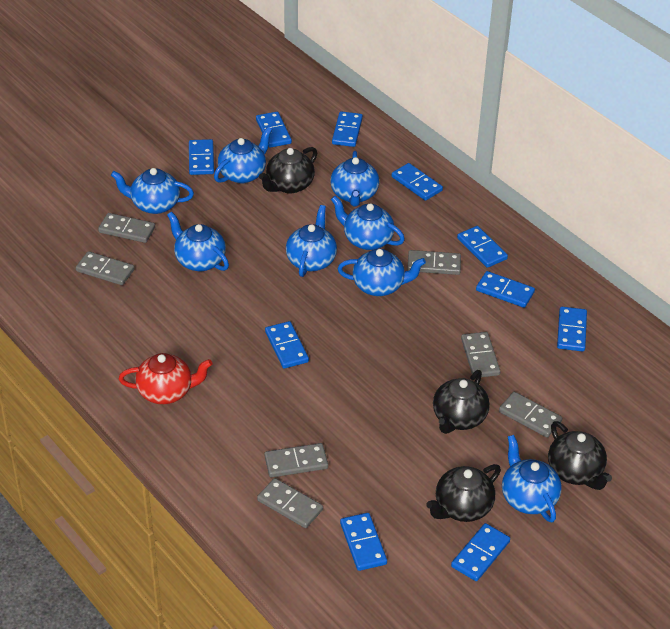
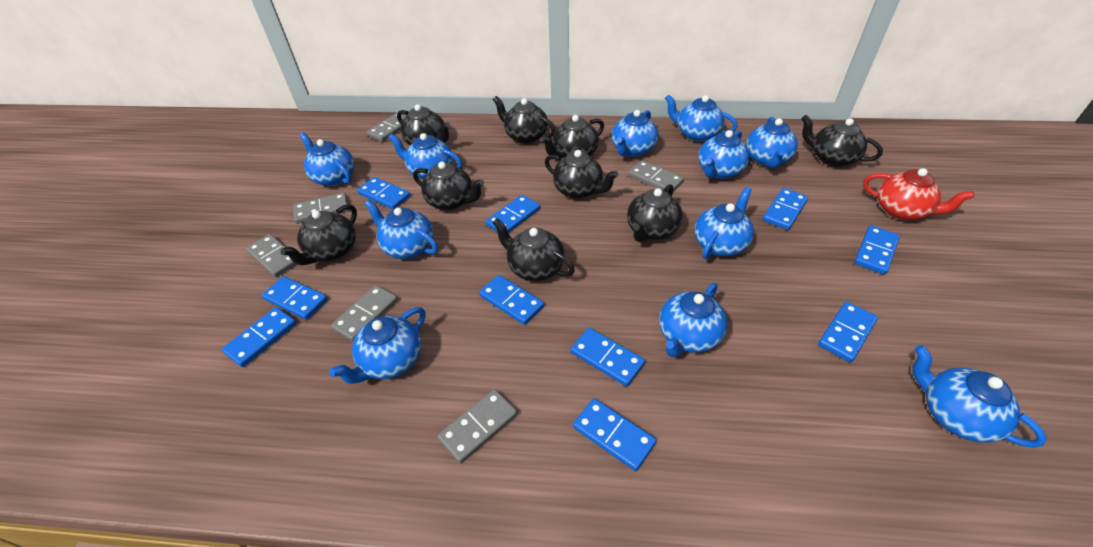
black teapot: 4 -> 9
blue teapot: 8 -> 11
grey domino: 7 -> 6

